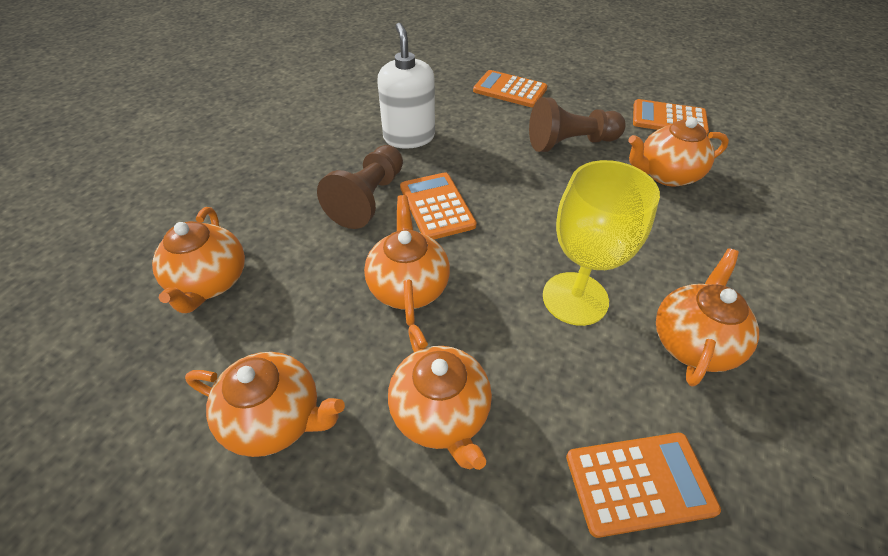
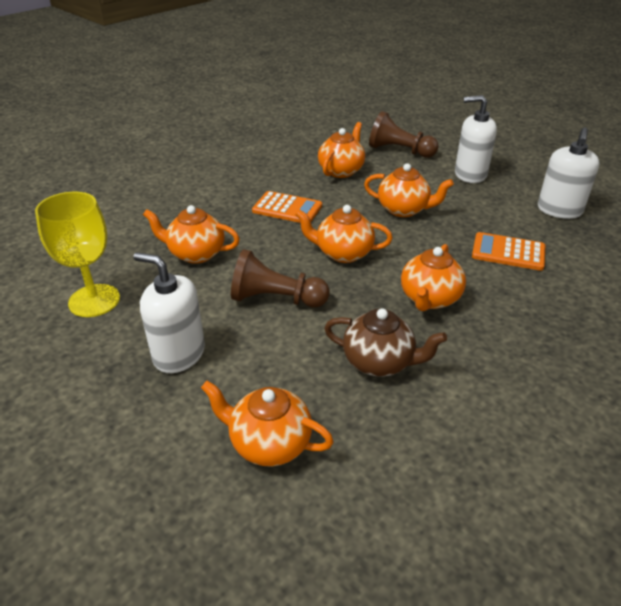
brown teapot: 0 -> 1
orange calculator: 4 -> 2
white soap dispenser: 1 -> 3

